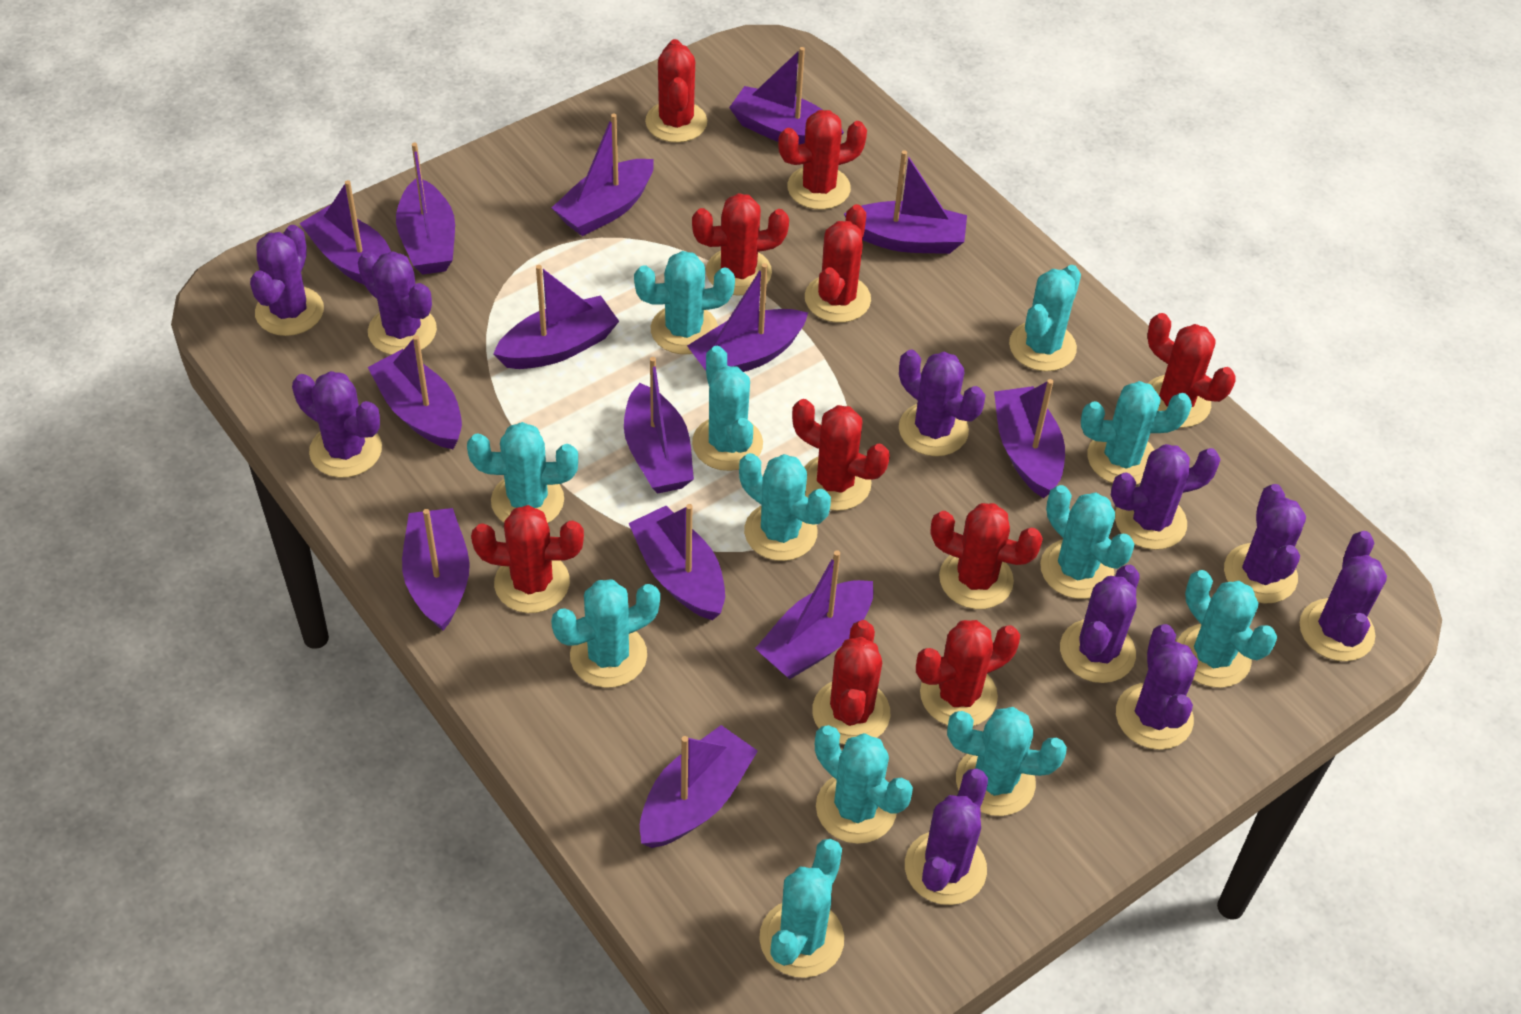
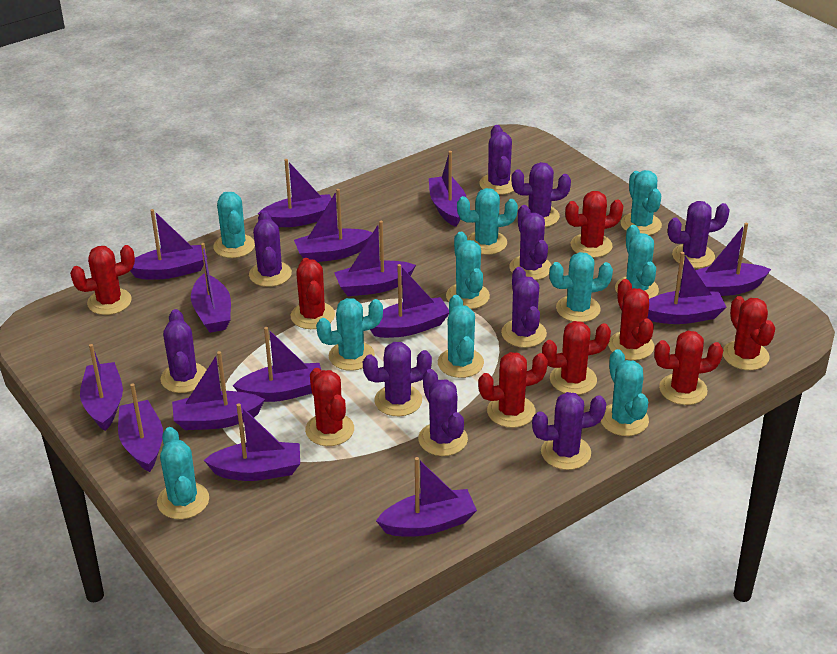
purple boat: 14 -> 15
red cactus: 10 -> 9
turquoise cactus: 12 -> 10

